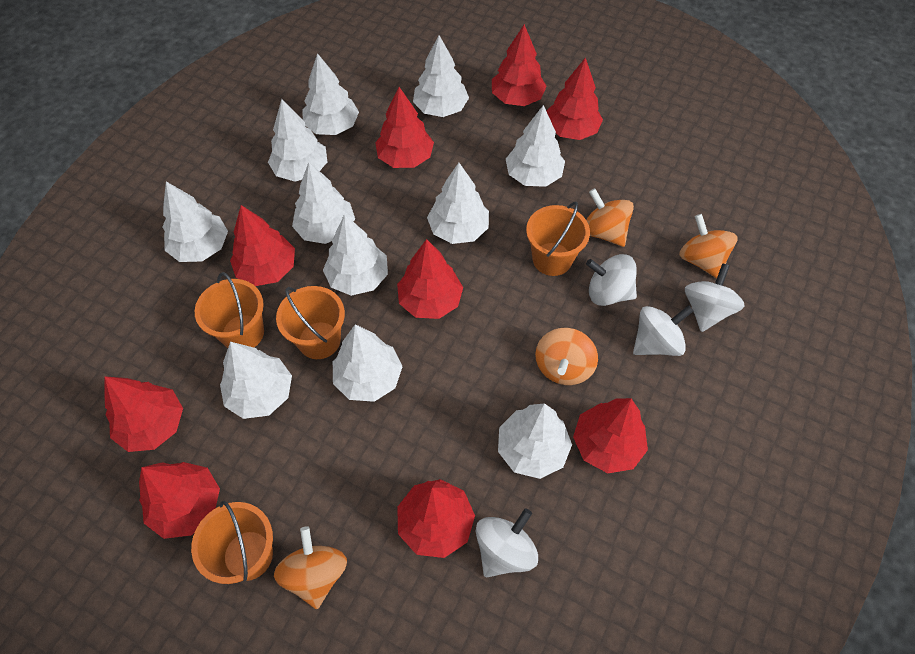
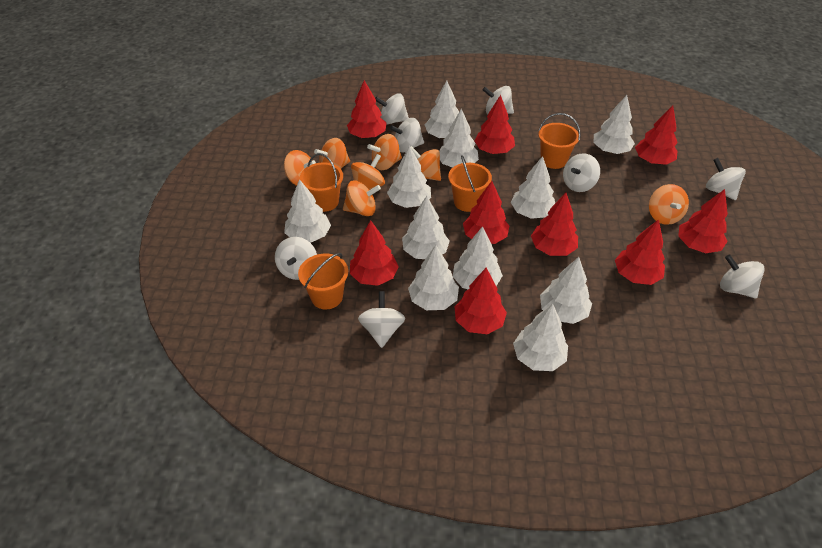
orange spinning top: 4 -> 7
white spinning top: 4 -> 8

